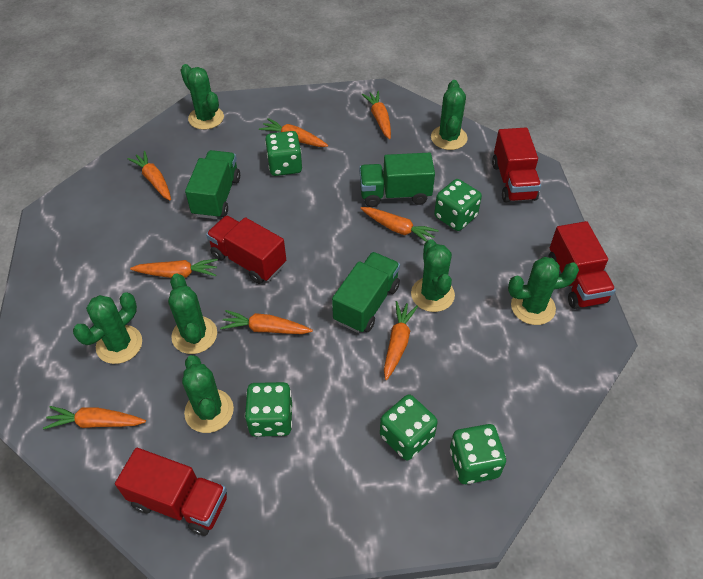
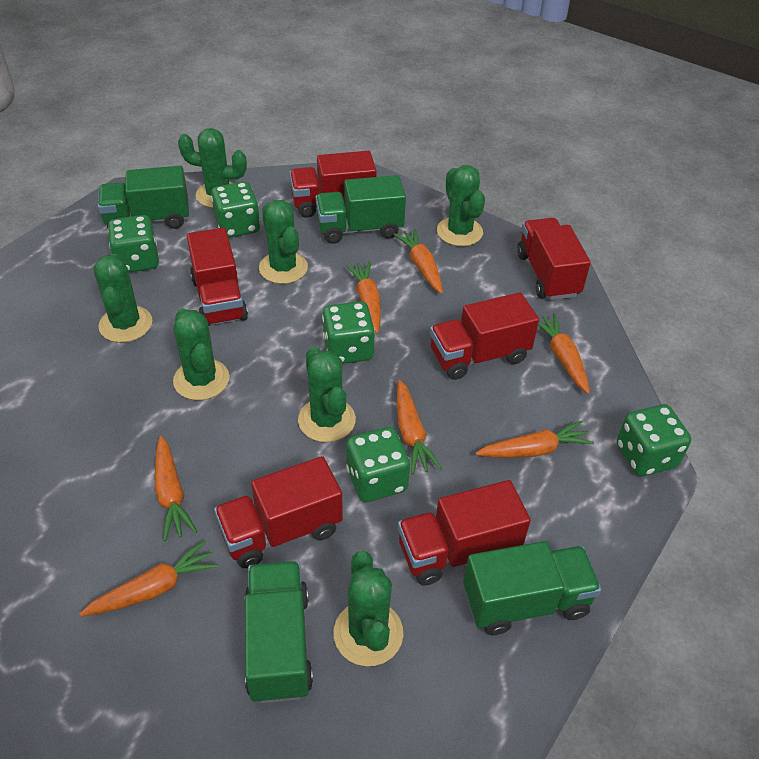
green truck: 3 -> 4
orange carrot: 8 -> 7
red truck: 4 -> 6

